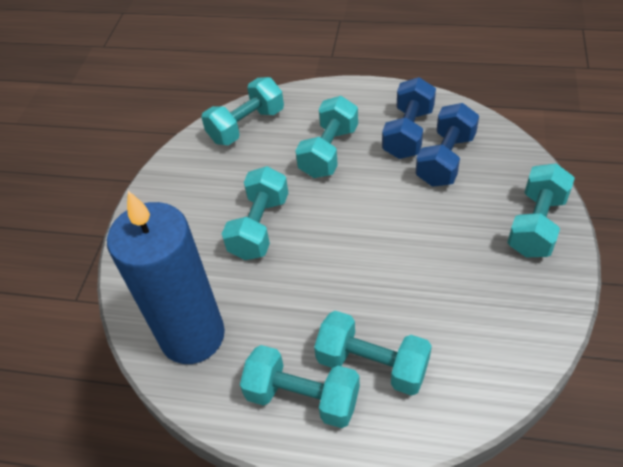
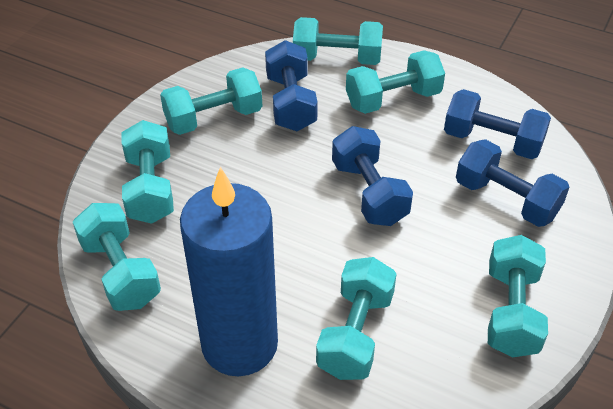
blue dumbbell: 2 -> 4
turquoise dumbbell: 6 -> 7

